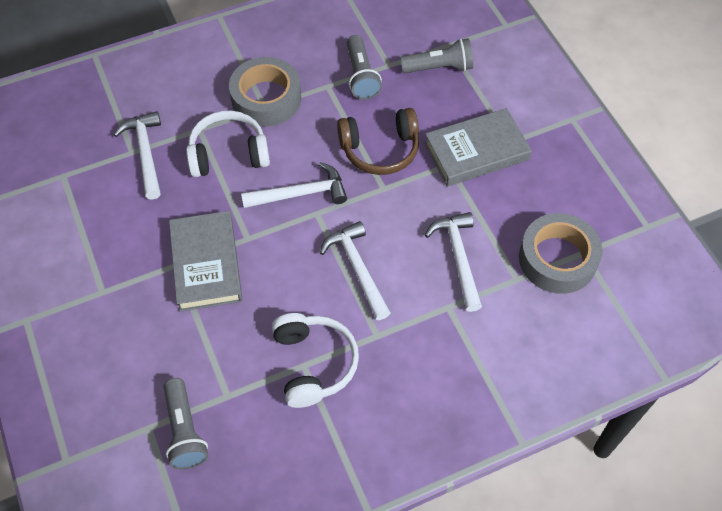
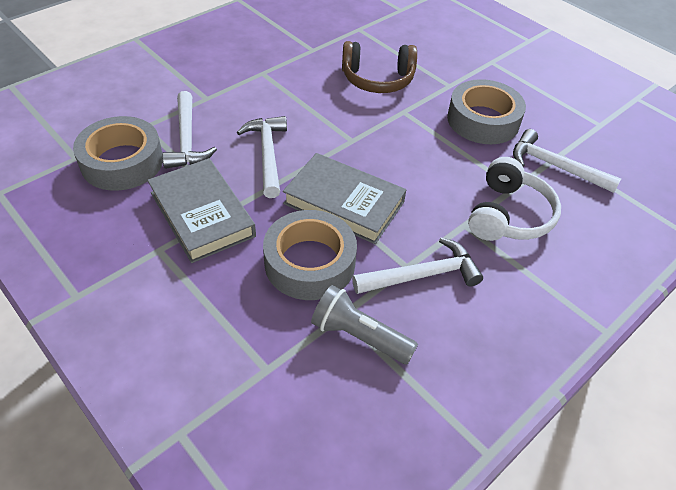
grey flashlight: 3 -> 1
grey tape: 2 -> 3
white headphones: 2 -> 1

